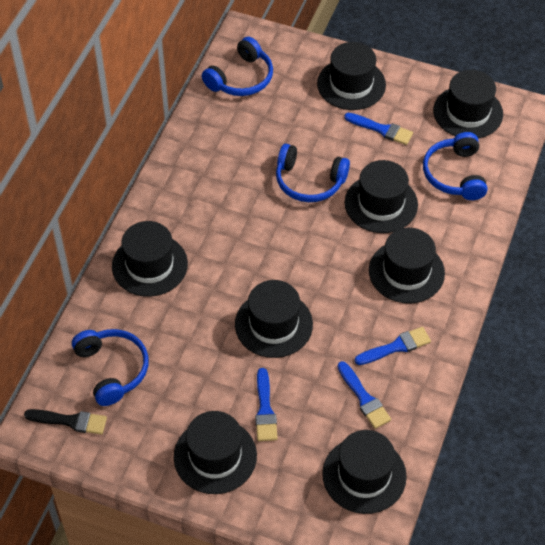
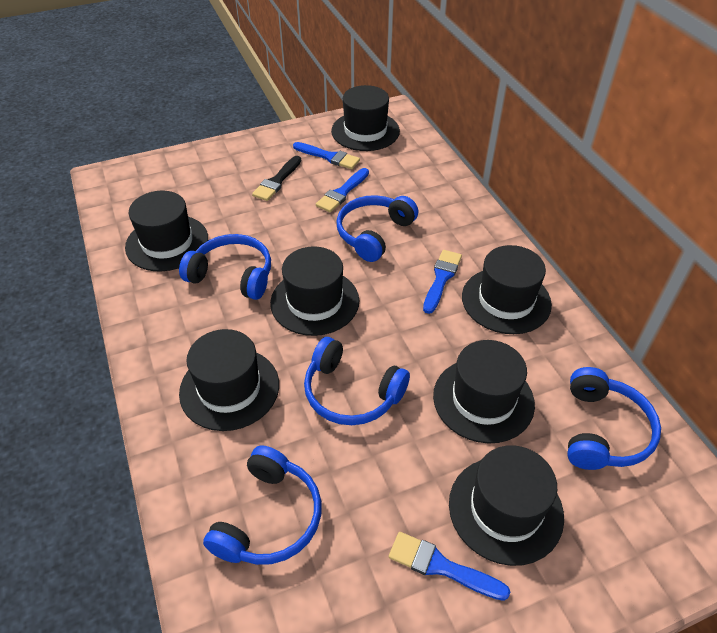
black hat: 8 -> 7
blue headphones: 4 -> 5

